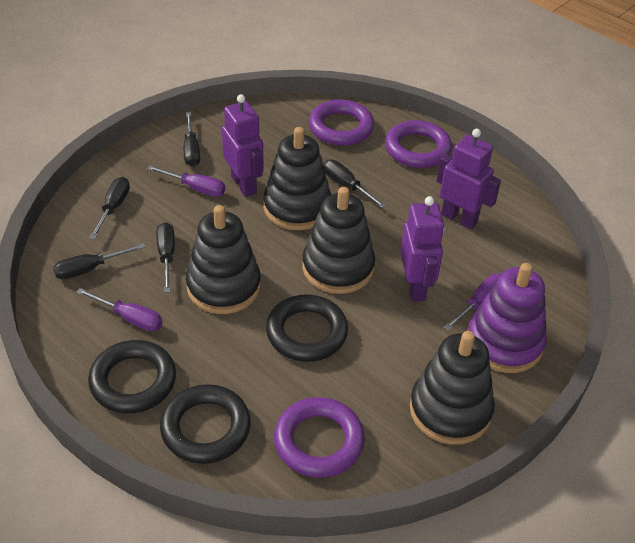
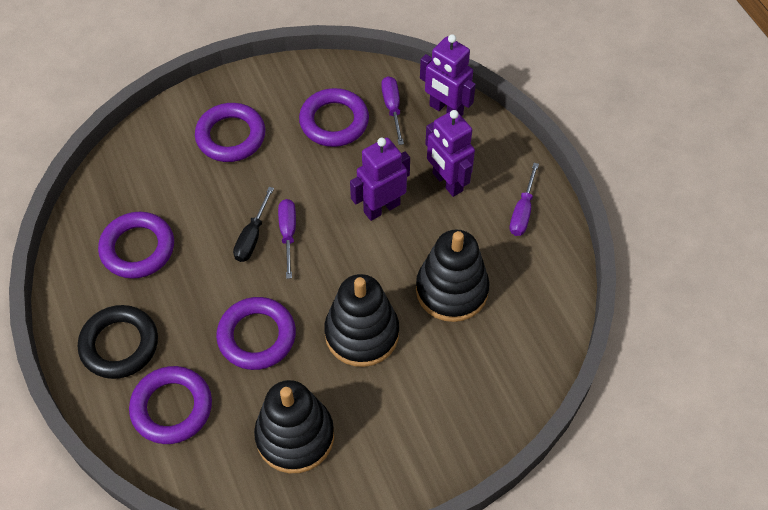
black ring: 3 -> 1
black screwdriver: 5 -> 1
black stacking toy: 4 -> 3
purple ring: 3 -> 5
purple stacking toy: 1 -> 0

